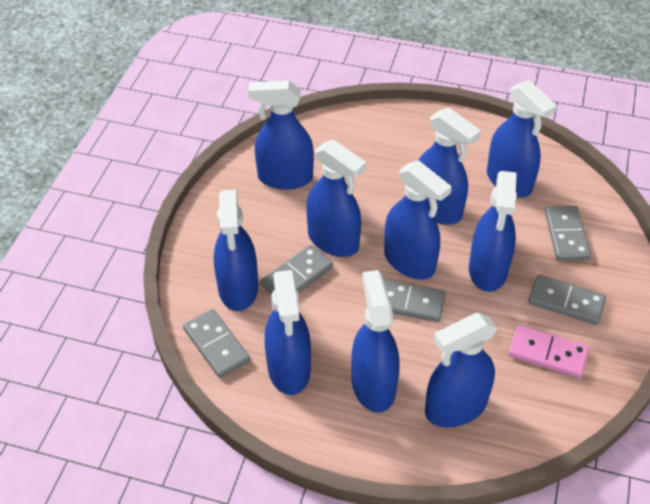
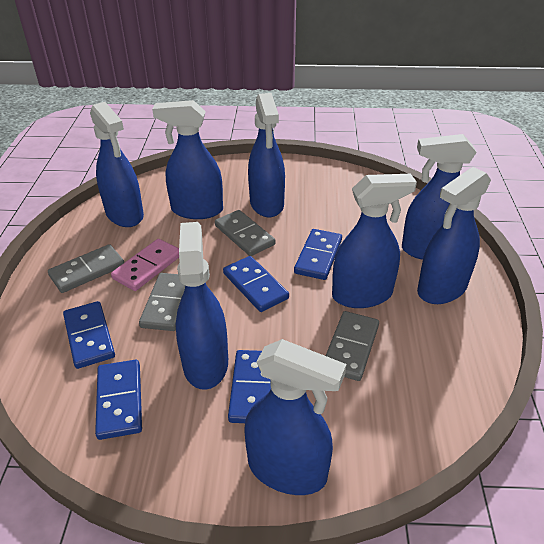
blue domino: 0 -> 5
blue spray bottle: 10 -> 8
grey domino: 5 -> 4

